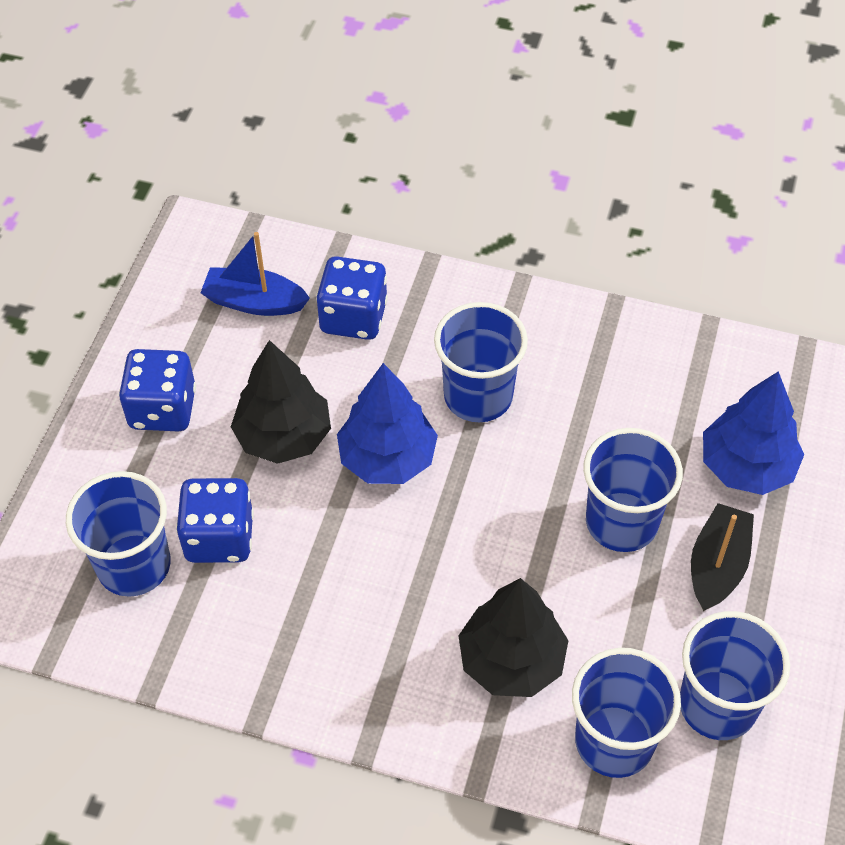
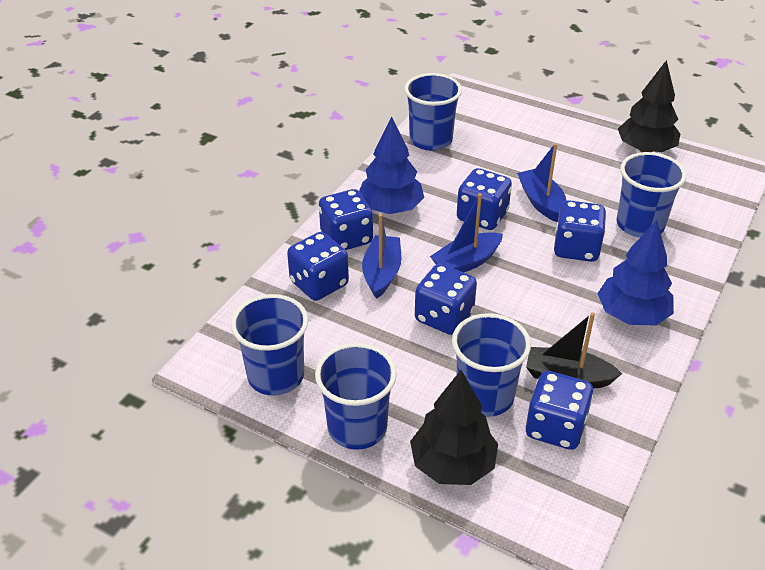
blue boat: 1 -> 3
blue dice: 3 -> 6

